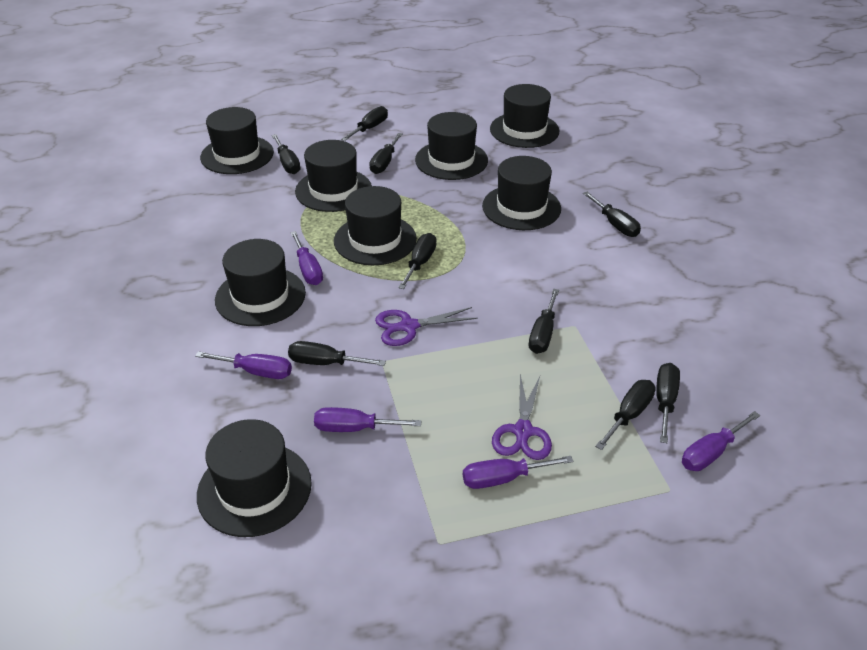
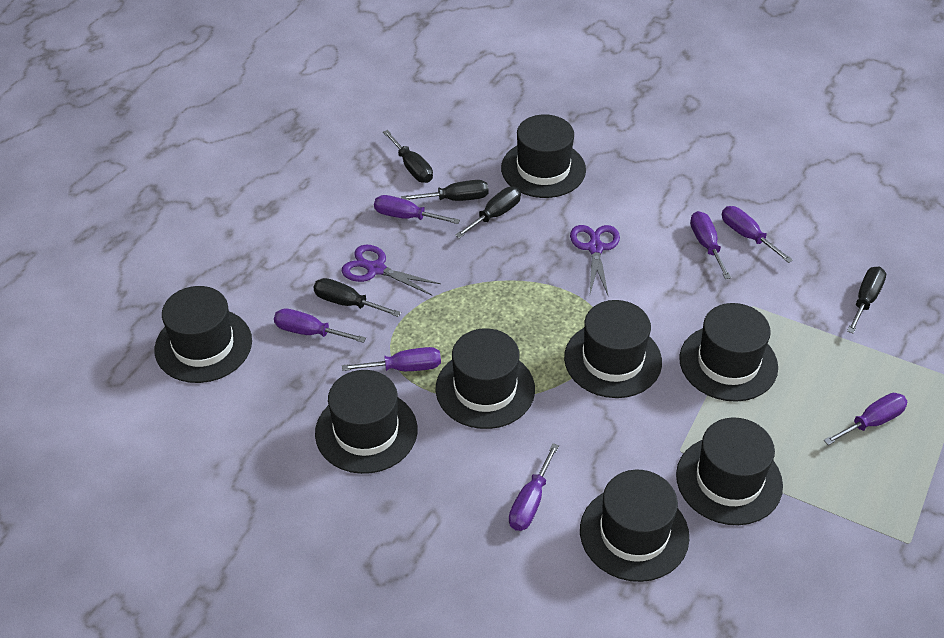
black screwdriver: 9 -> 5
purple screwdriver: 5 -> 7

